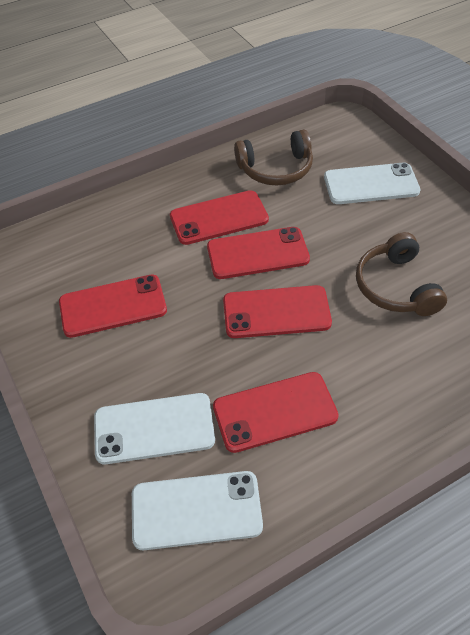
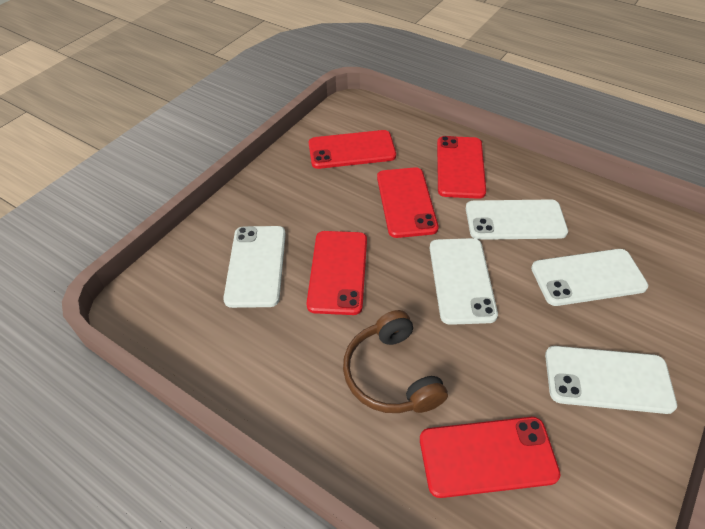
brown headphones: 2 -> 1
white phone: 3 -> 5

